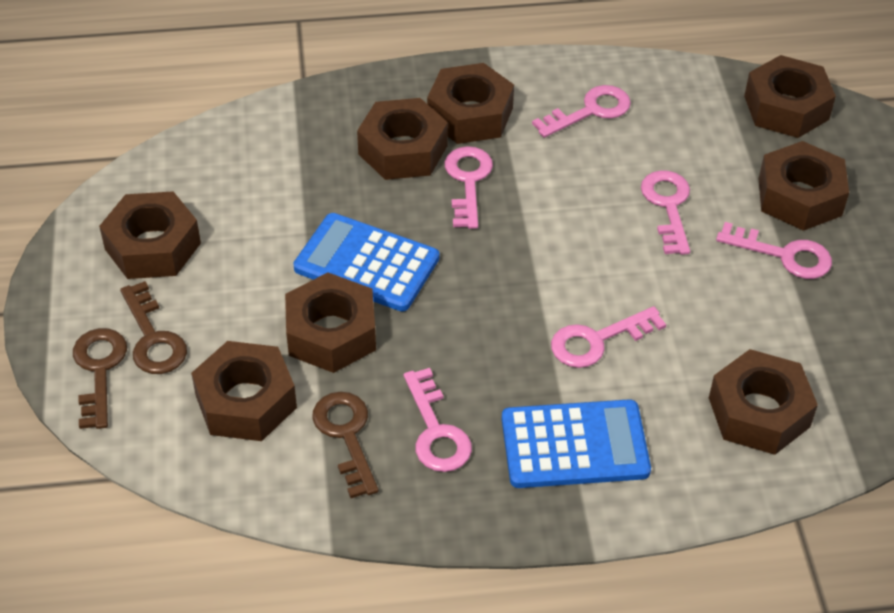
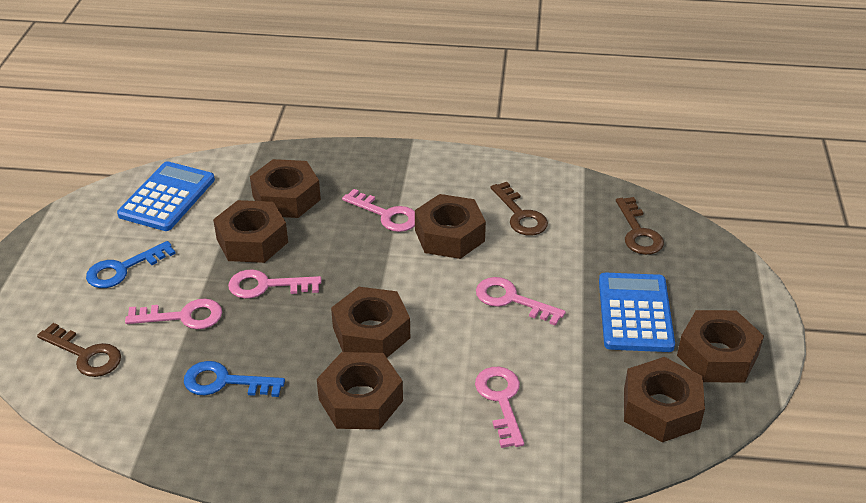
blue key: 0 -> 2
brown nut: 8 -> 7
pink key: 6 -> 5

